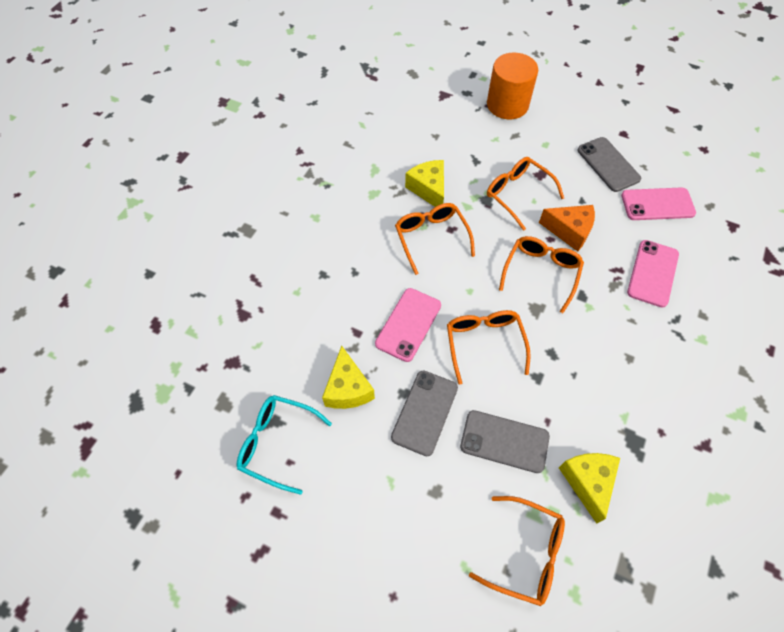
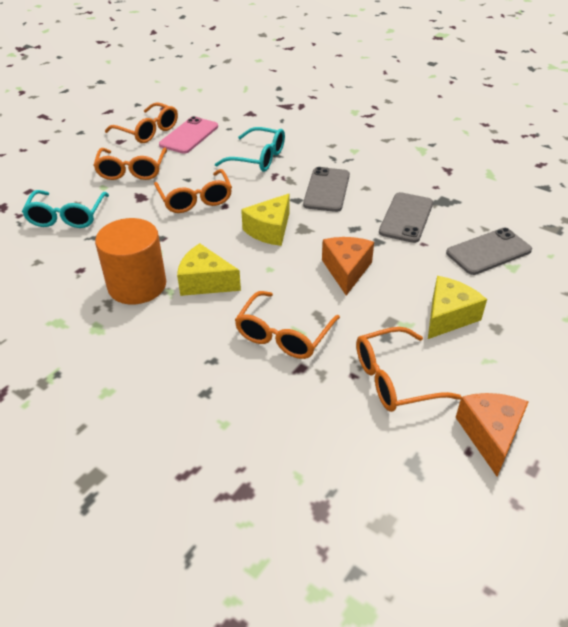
orange cheese: 1 -> 2
pink phone: 3 -> 1
turquoise glasses: 1 -> 2

